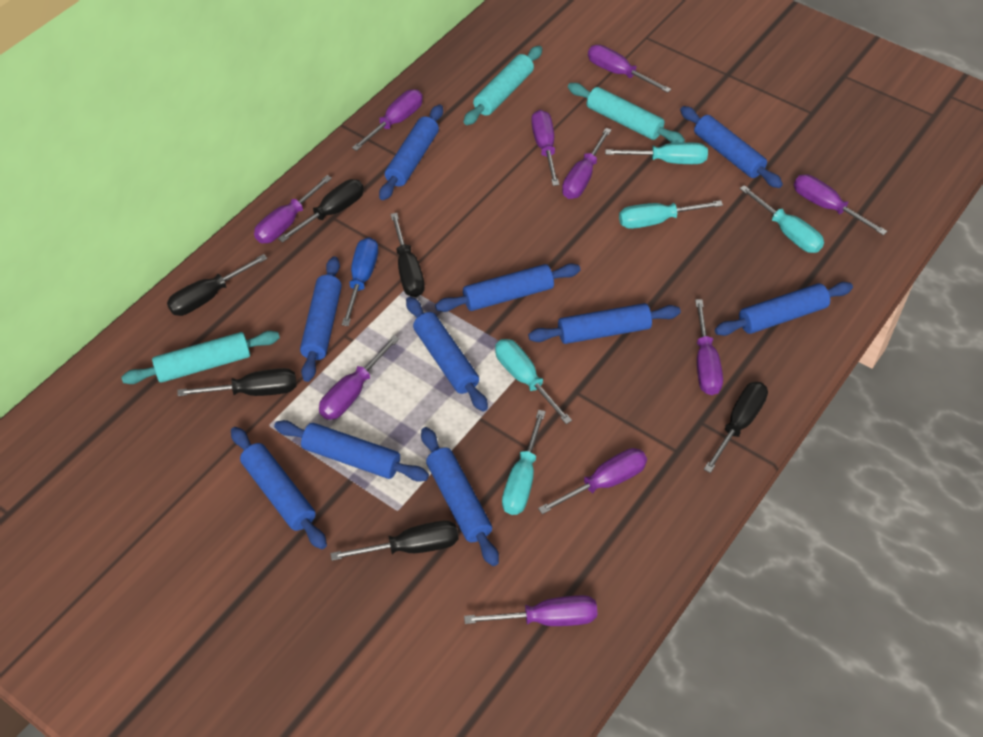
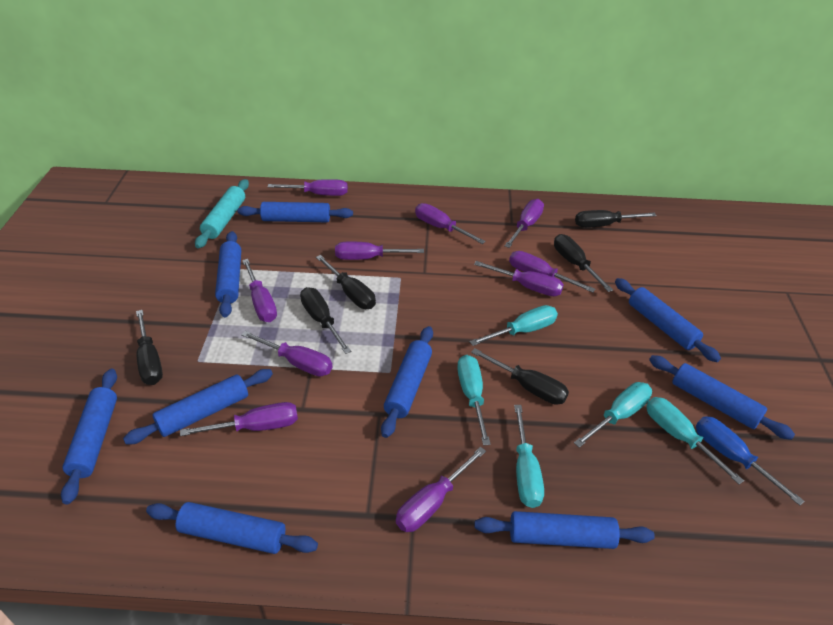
blue rolling pin: 10 -> 9
turquoise rolling pin: 3 -> 1

